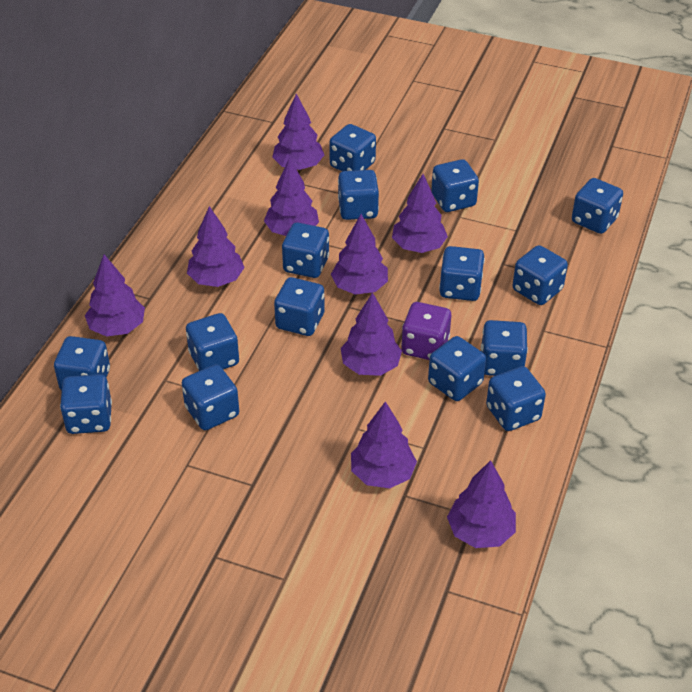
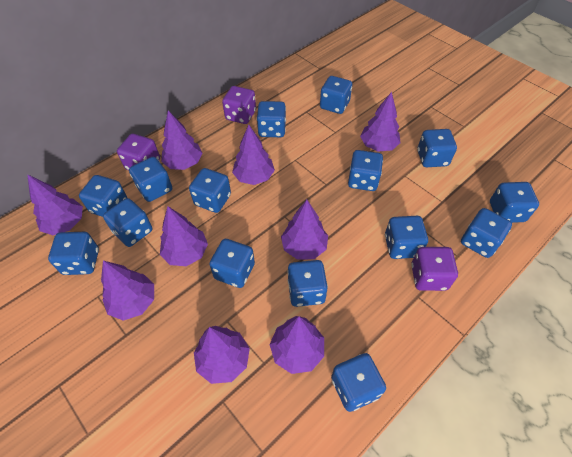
purple dice: 1 -> 3

